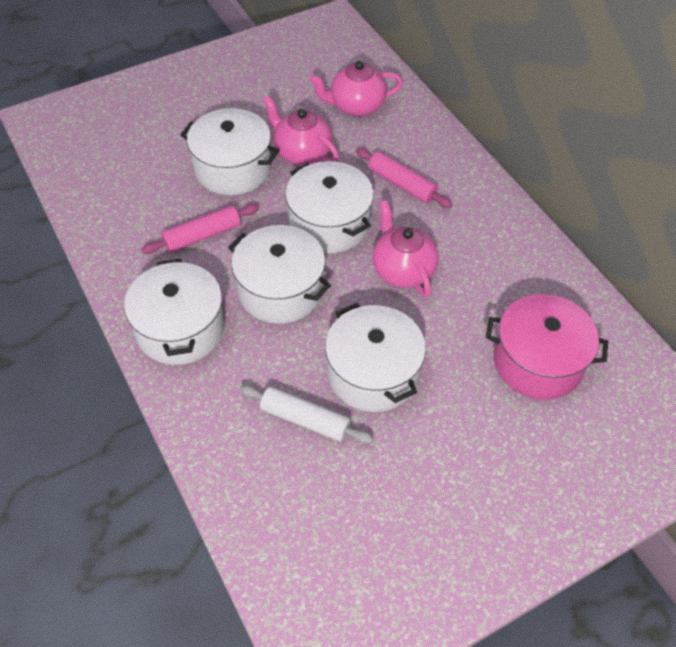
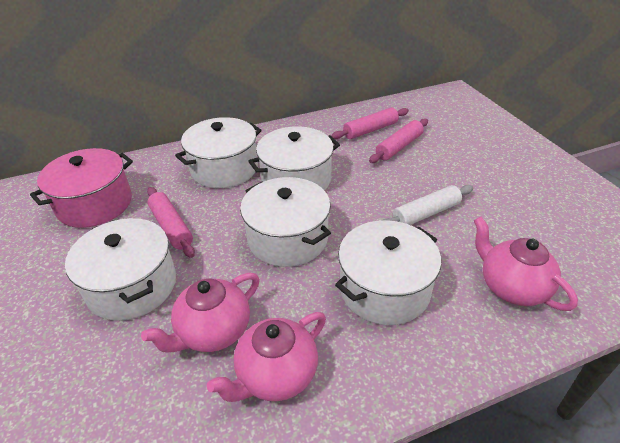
pink rolling pin: 2 -> 3

